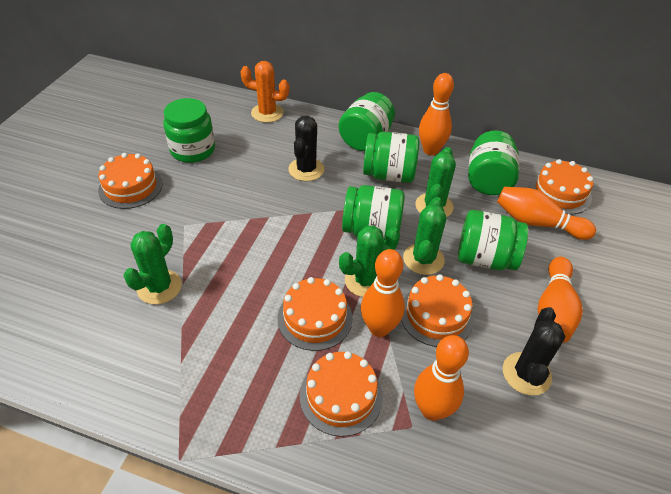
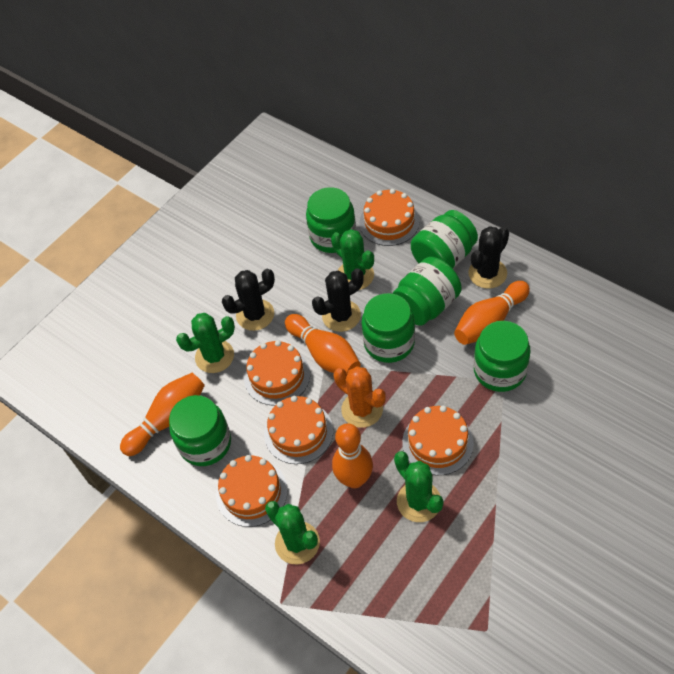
black cactus: 2 -> 3
orange bowling pin: 5 -> 4

